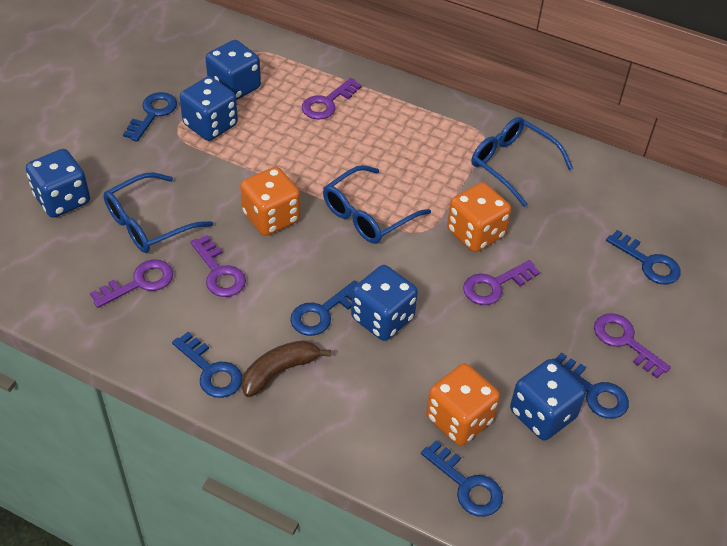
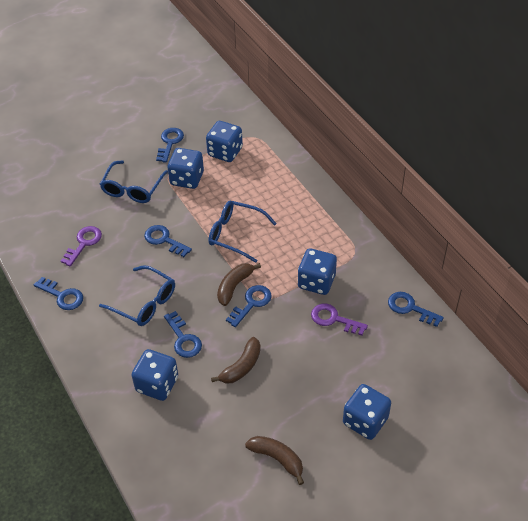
brown banana: 1 -> 3
orange dice: 3 -> 0
purple key: 5 -> 2

